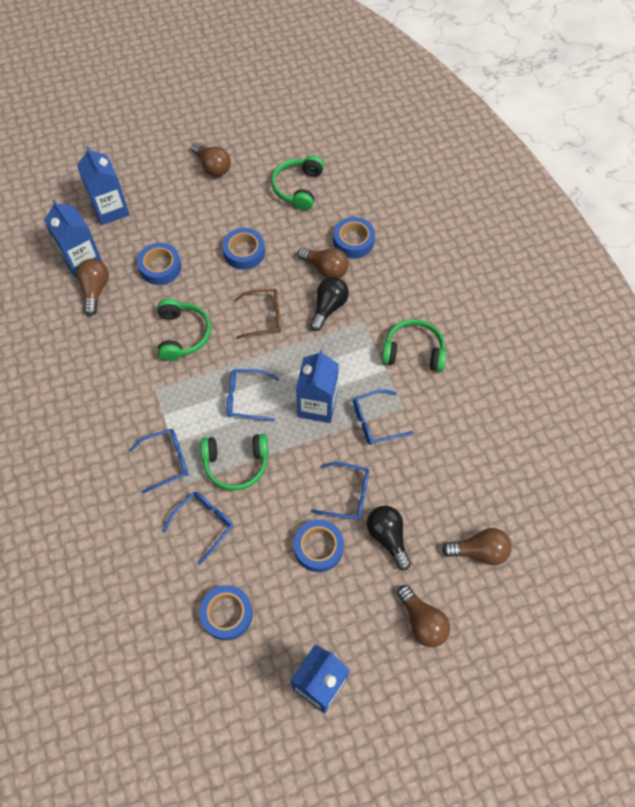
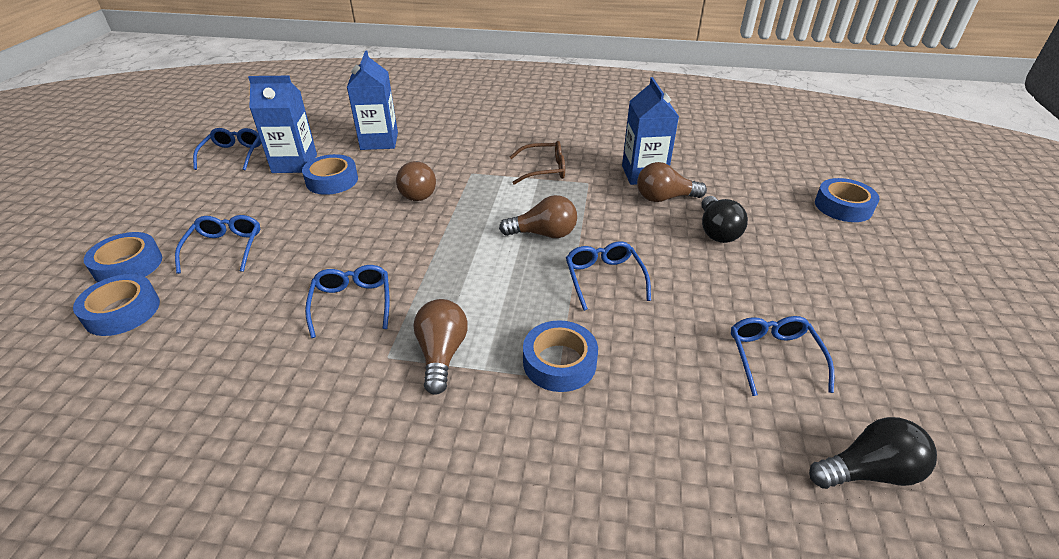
blue carton: 4 -> 3
brown light bulb: 5 -> 4
green headphones: 4 -> 0

